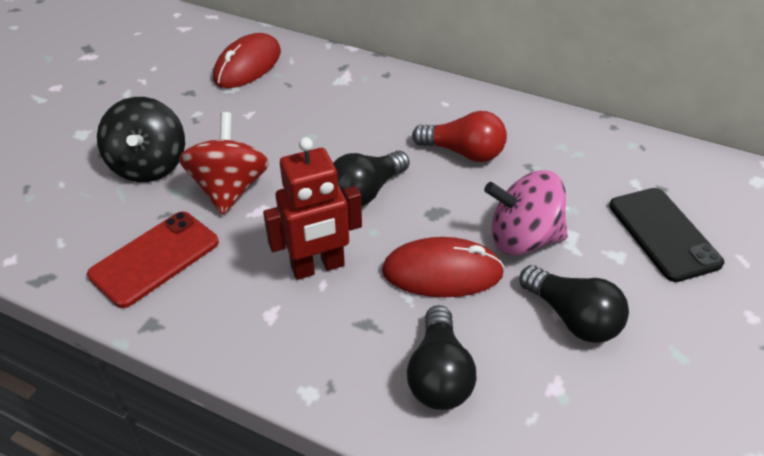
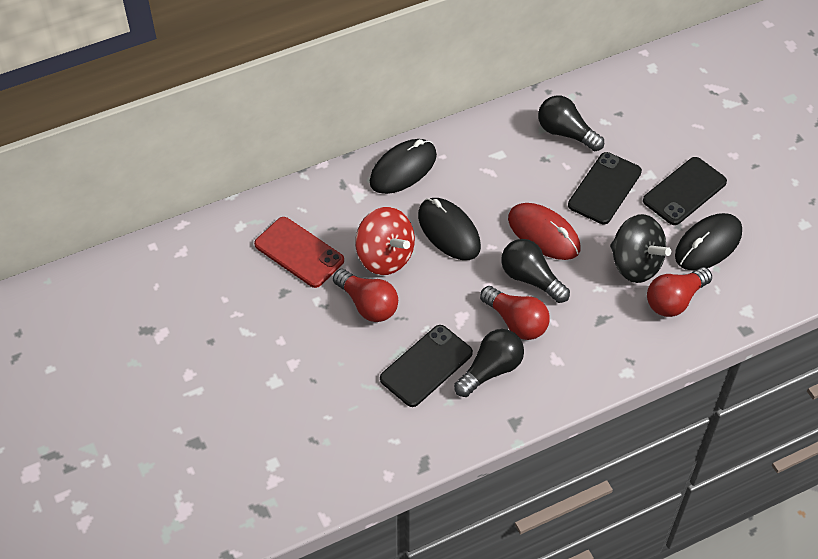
black mouse: 0 -> 3
black phone: 1 -> 3
pink spinning top: 1 -> 0
red light bulb: 1 -> 3
red mouse: 2 -> 1
red robot: 1 -> 0

